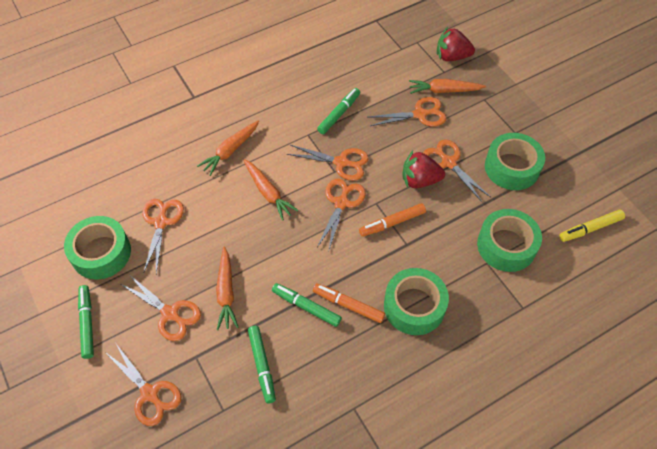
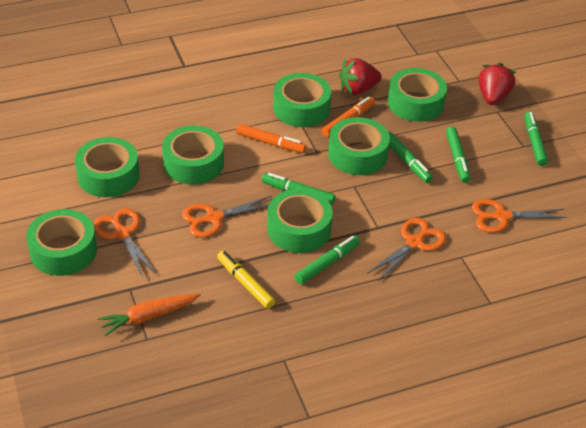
green marker: 4 -> 5
green tape: 4 -> 7
orange carrot: 4 -> 1
orange scissors: 7 -> 4

